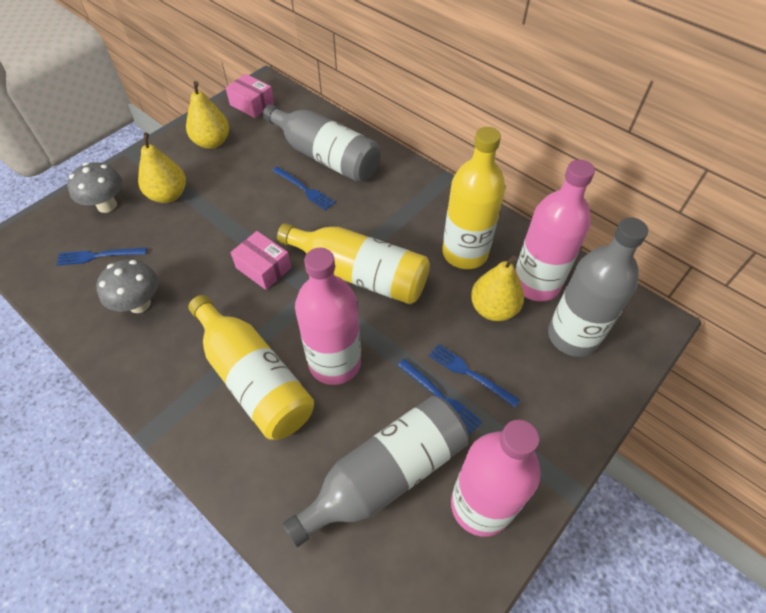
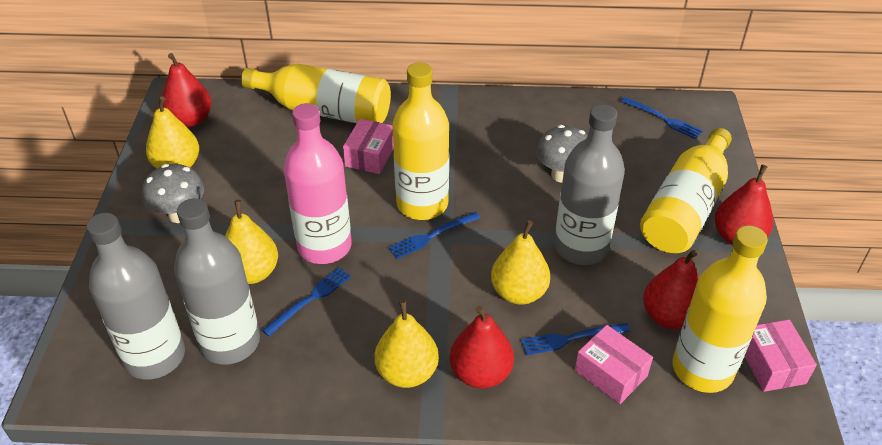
pink bottle: 3 -> 1
pink box: 2 -> 3
red pear: 0 -> 4
yellow bottle: 3 -> 4
yellow pear: 3 -> 4

